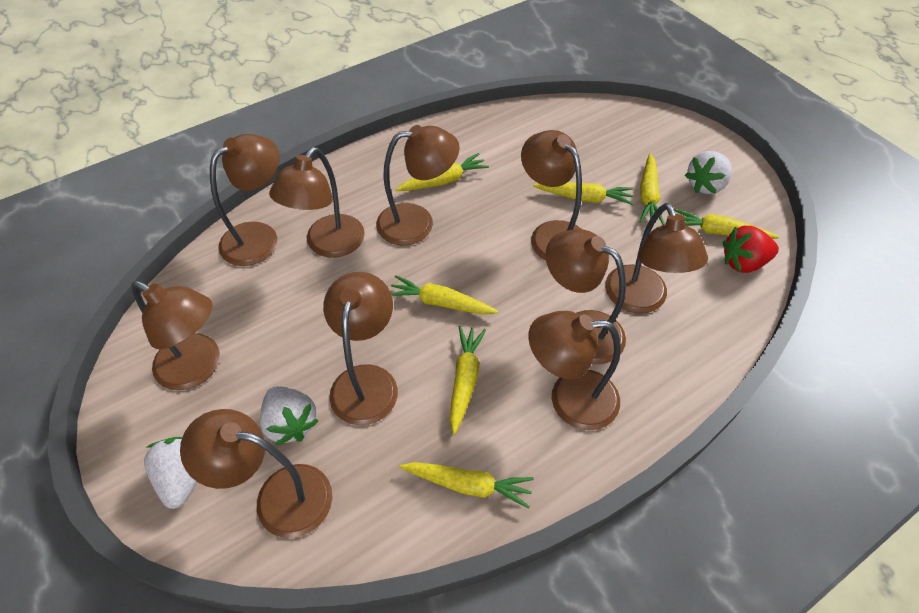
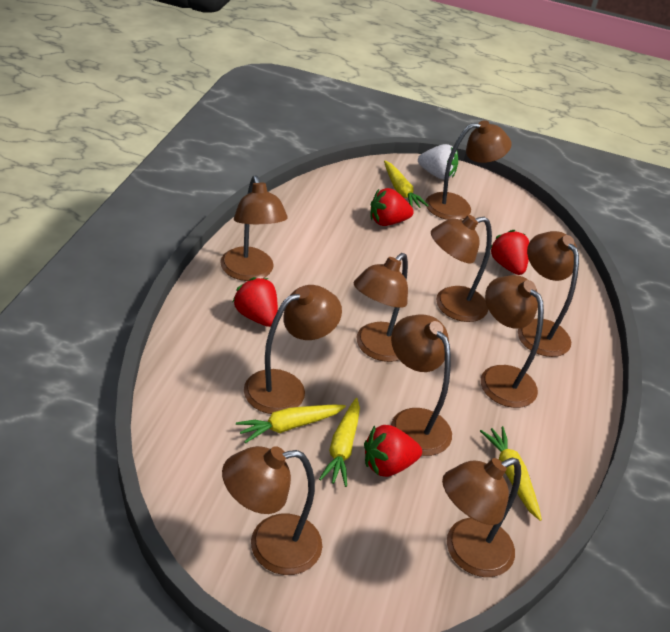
red strawberry: 1 -> 4
white strawberry: 3 -> 1
yellow carrot: 7 -> 4

